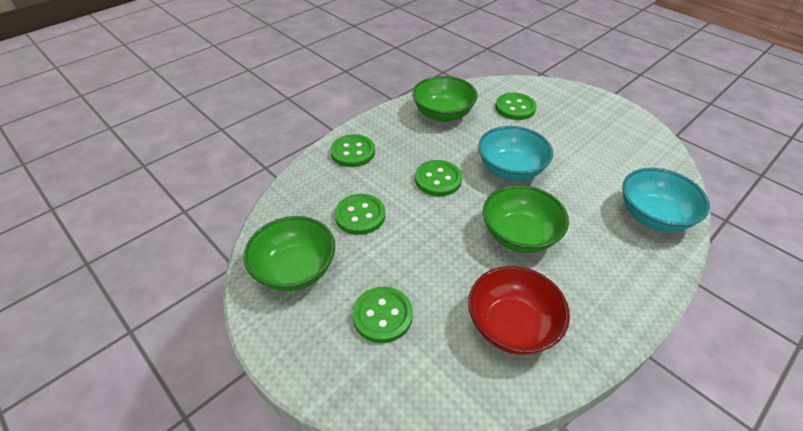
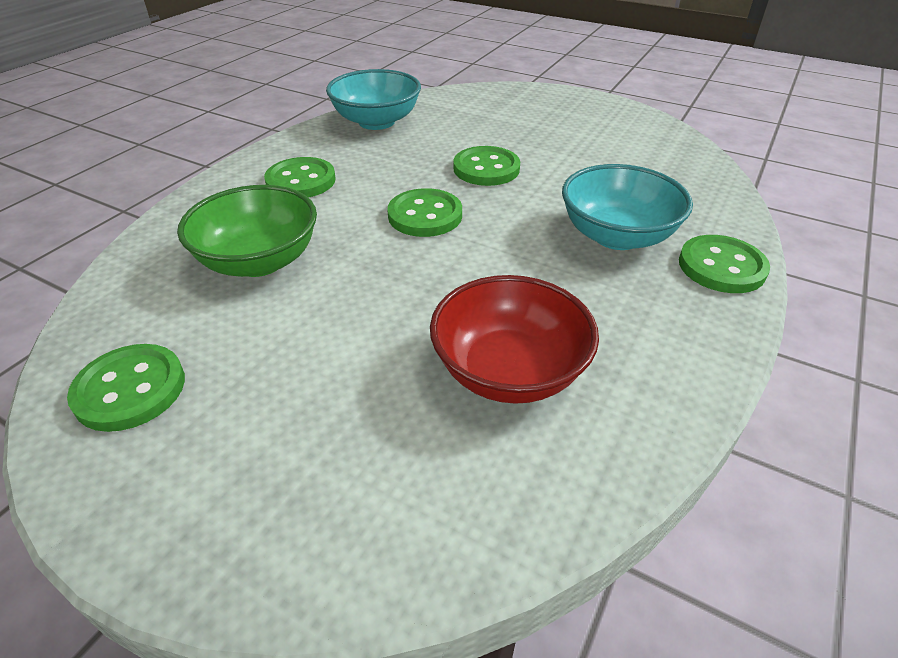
green bowl: 3 -> 1

